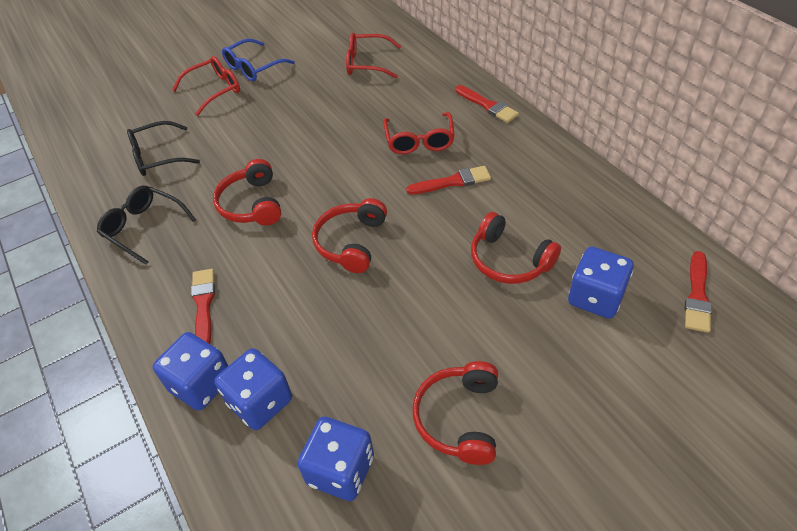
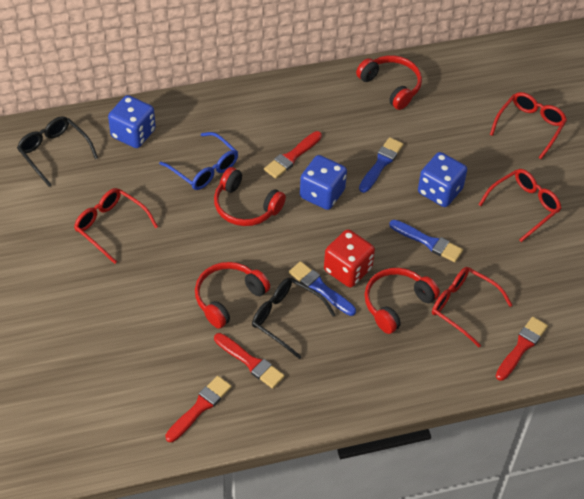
blue brush: 0 -> 3
blue dice: 4 -> 3
red dice: 0 -> 1
red glasses: 3 -> 4

